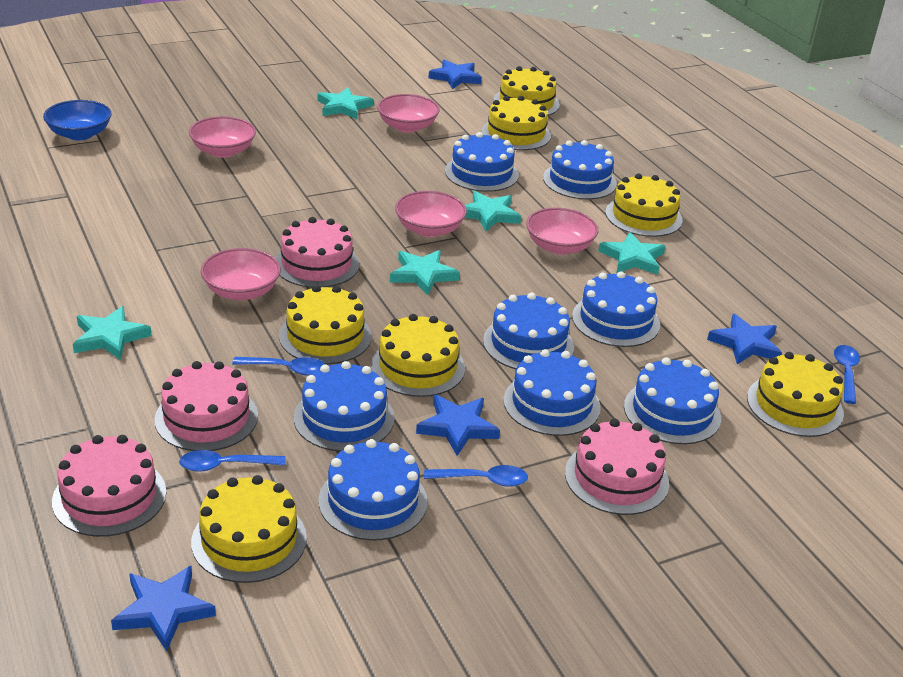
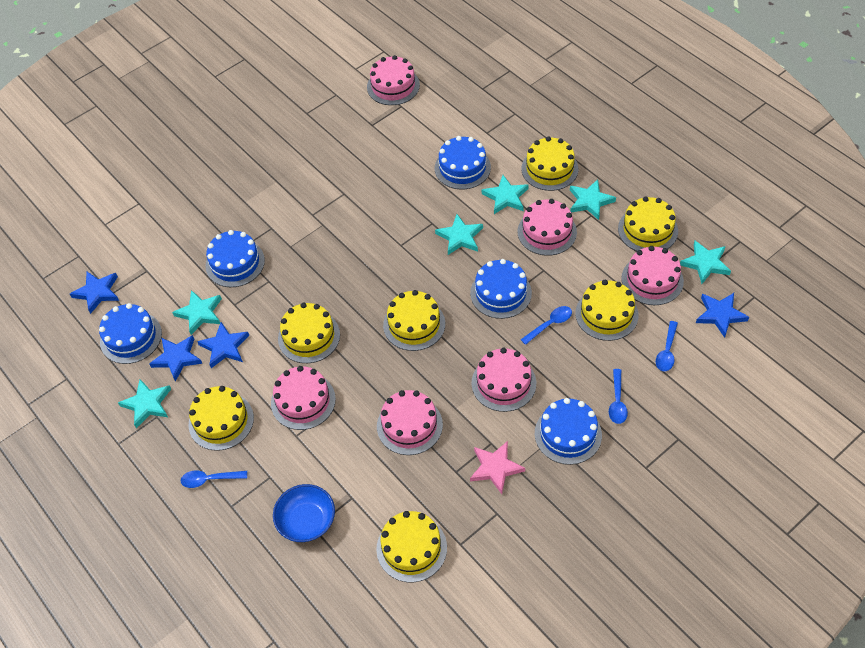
blue cake: 8 -> 5
pink bowl: 5 -> 0
pink cake: 4 -> 6
pink star: 0 -> 1
turquoise star: 5 -> 6

